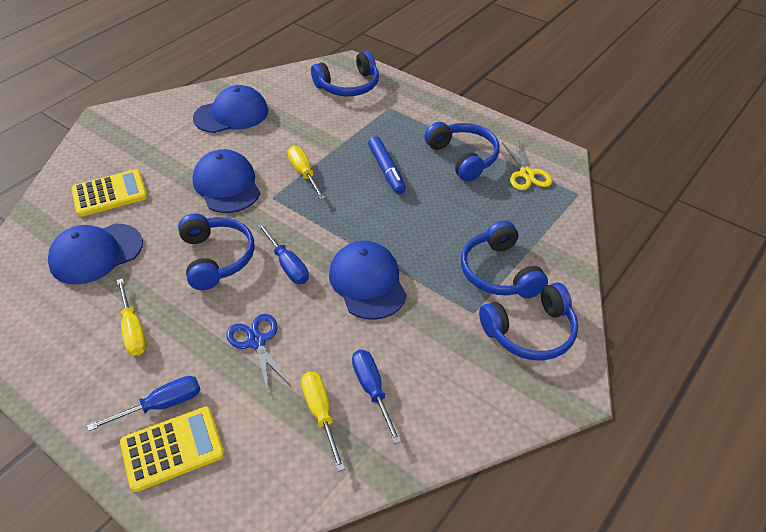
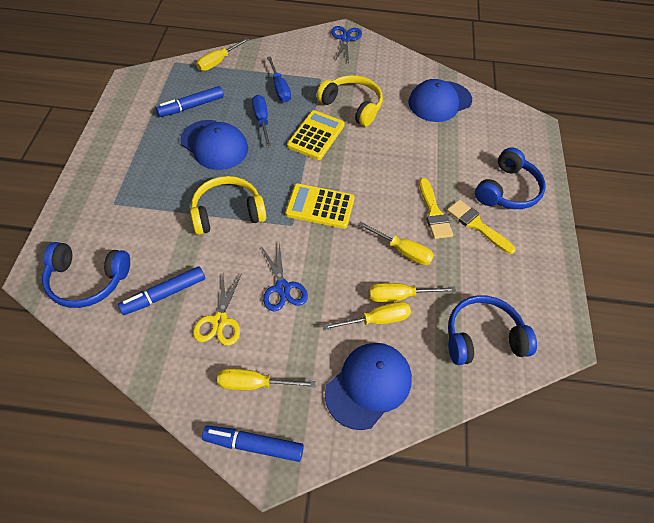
blue cap: 4 -> 3
blue headphones: 5 -> 3
blue marker: 1 -> 3
blue scissors: 1 -> 2
blue screwdriver: 3 -> 2
yellow brush: 0 -> 2
yellow headphones: 0 -> 2
yellow screwdriver: 3 -> 5

